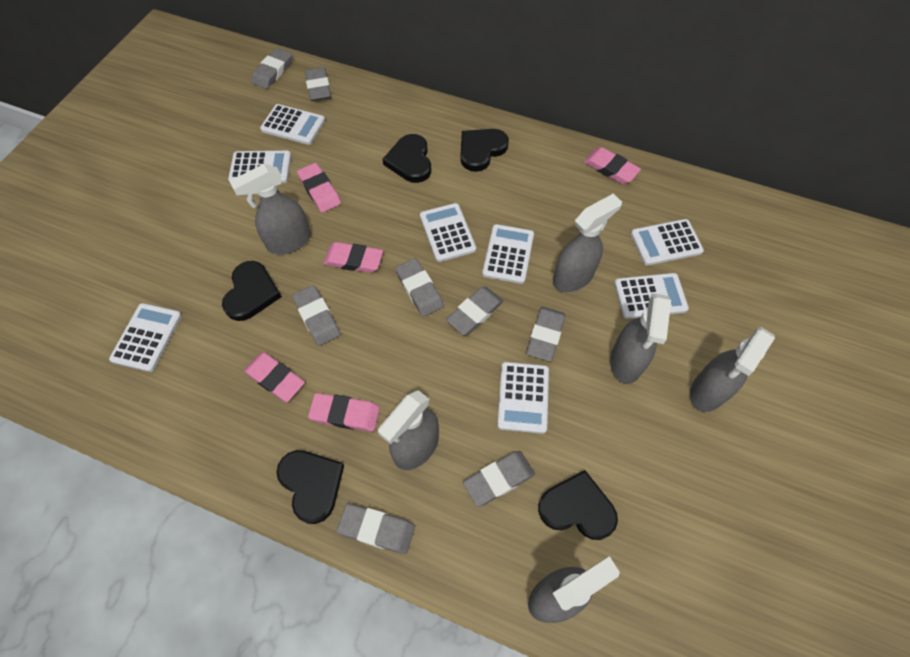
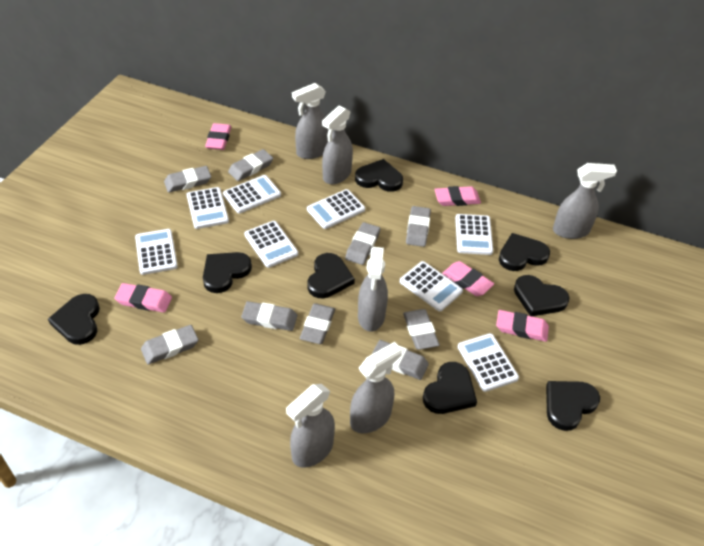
black heart: 5 -> 8
grey eraser: 8 -> 9

